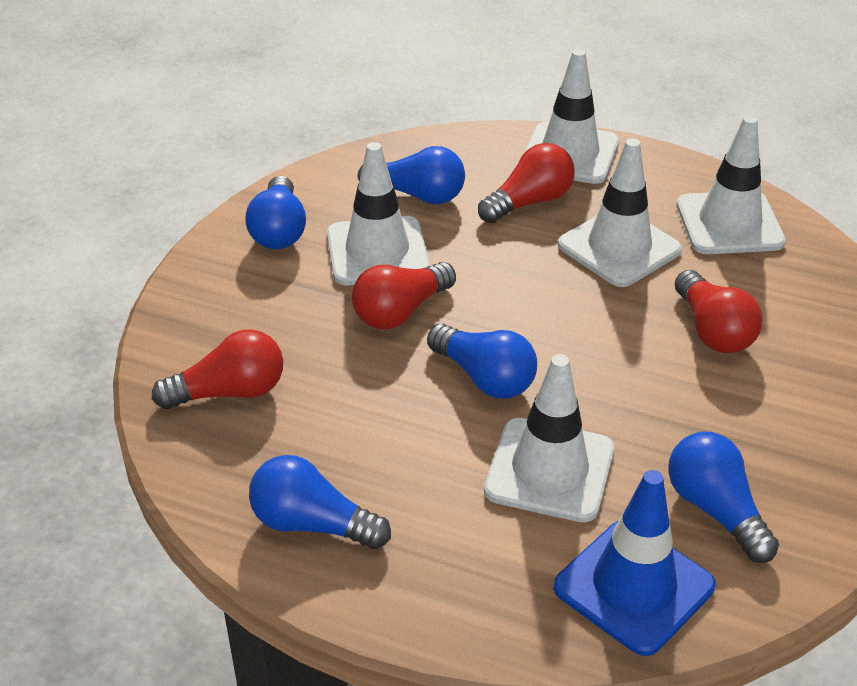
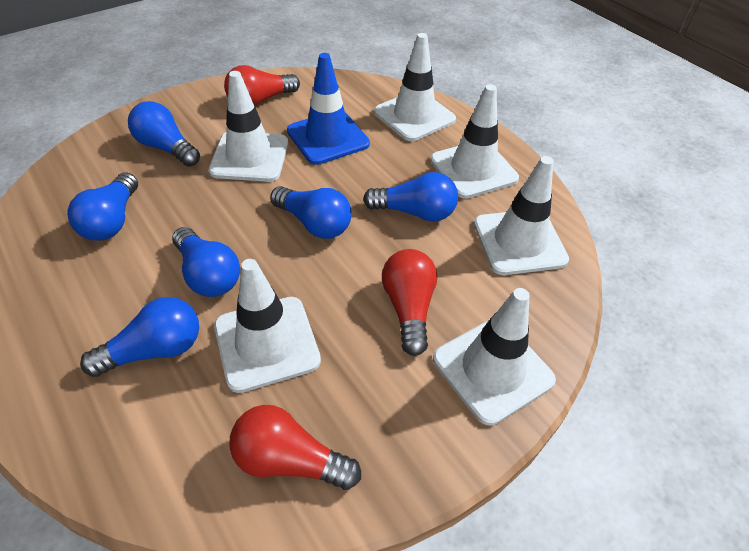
blue light bulb: 5 -> 6
red light bulb: 4 -> 3
white traffic cone: 5 -> 6

